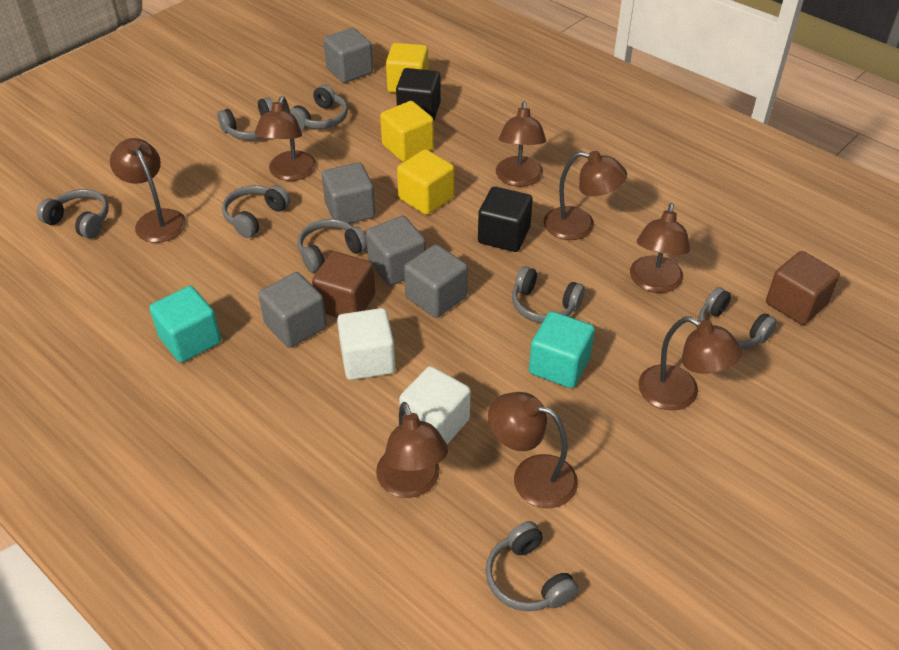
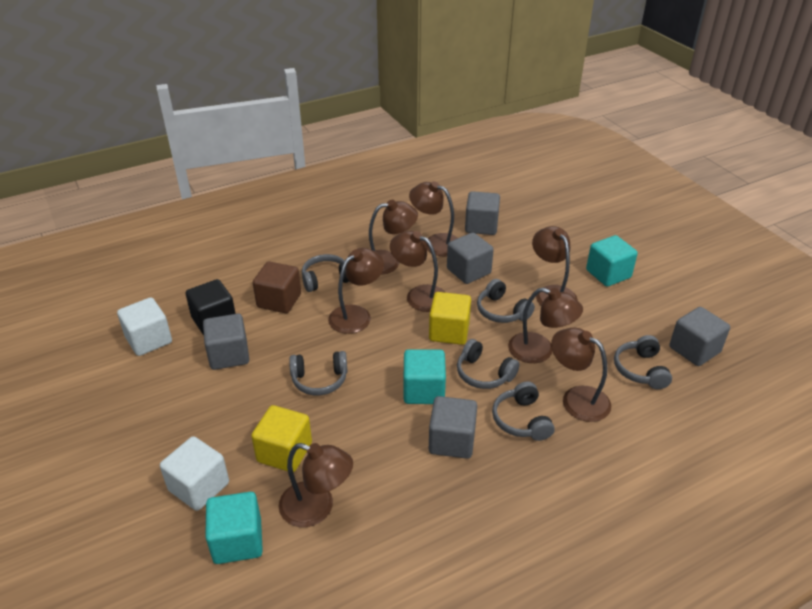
black cube: 2 -> 1
brown cube: 2 -> 1
grey headphones: 8 -> 6
turquoise cube: 2 -> 3
yellow cube: 3 -> 2

